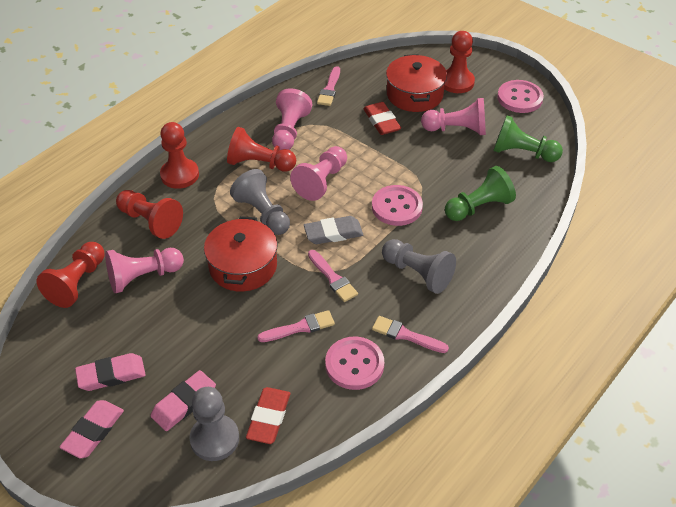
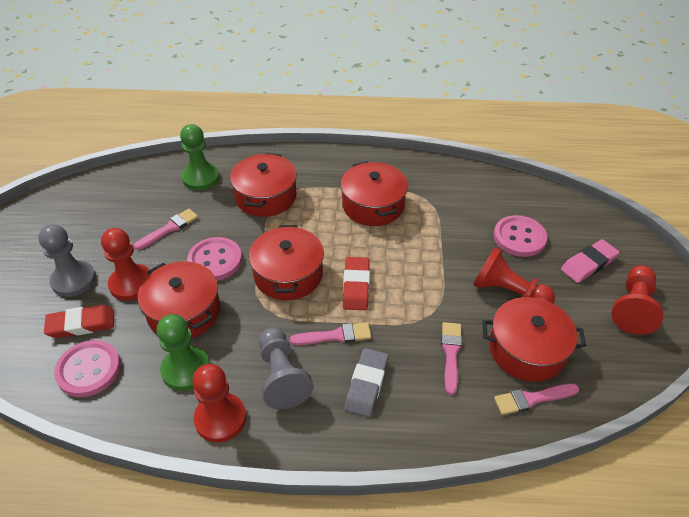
grey pawn: 3 -> 2
pink eraser: 3 -> 1
pink pawn: 4 -> 0
red pawn: 5 -> 4
red pot: 2 -> 5

